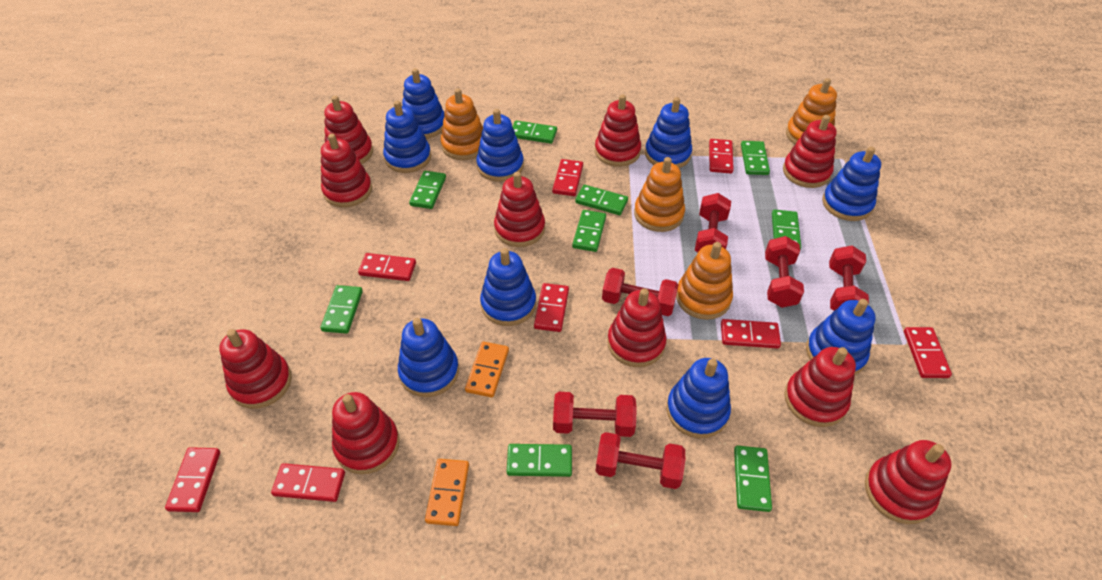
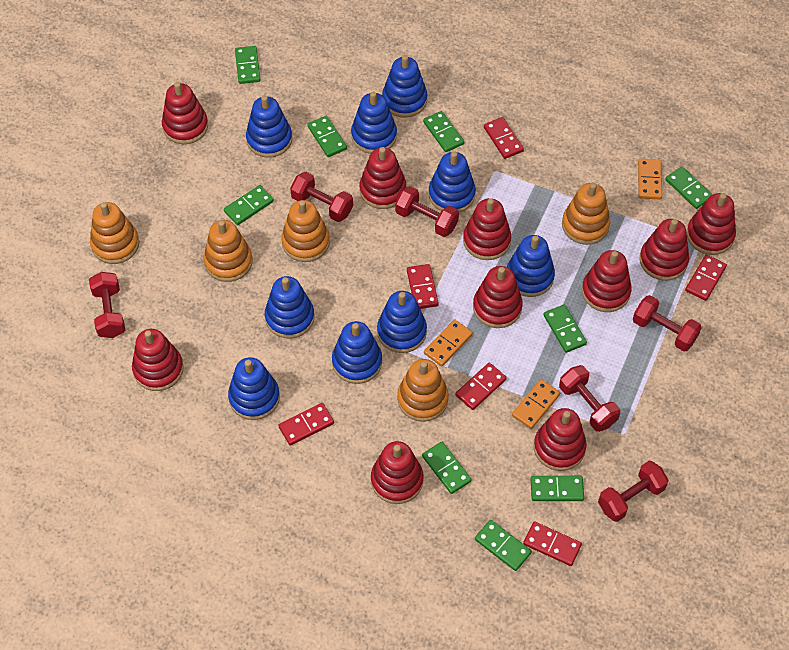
orange domino: 2 -> 3
orange stacking toy: 4 -> 5
red domino: 8 -> 6

